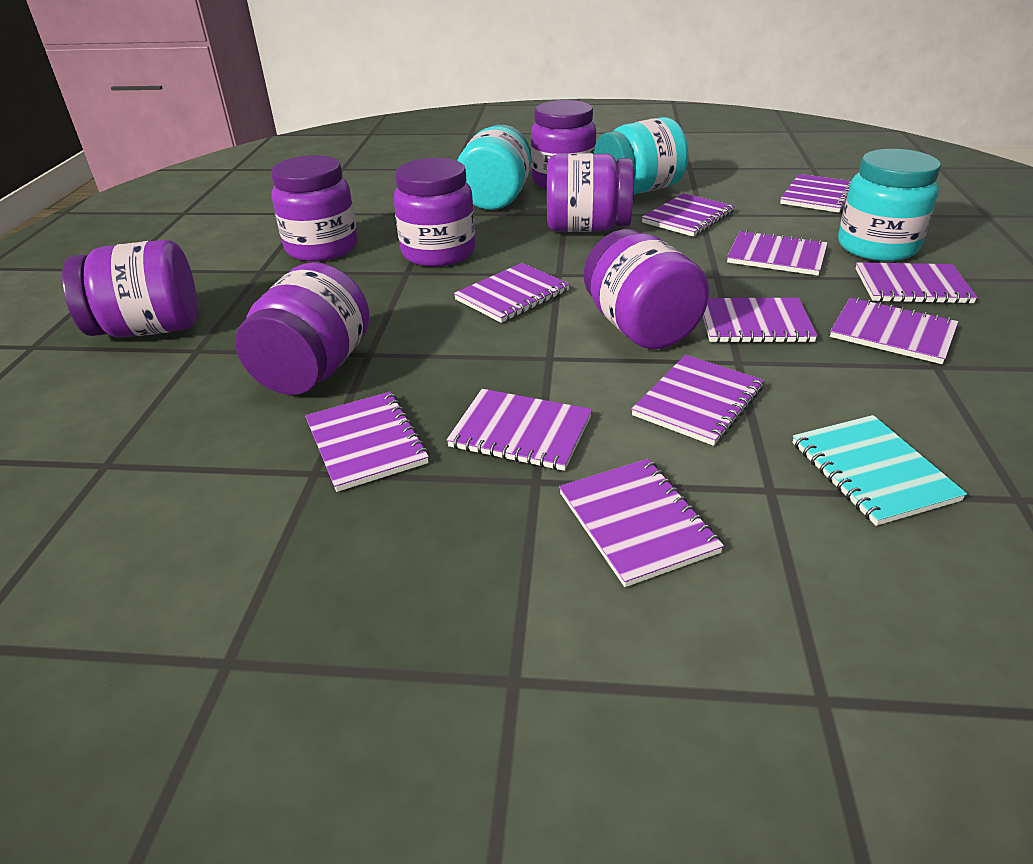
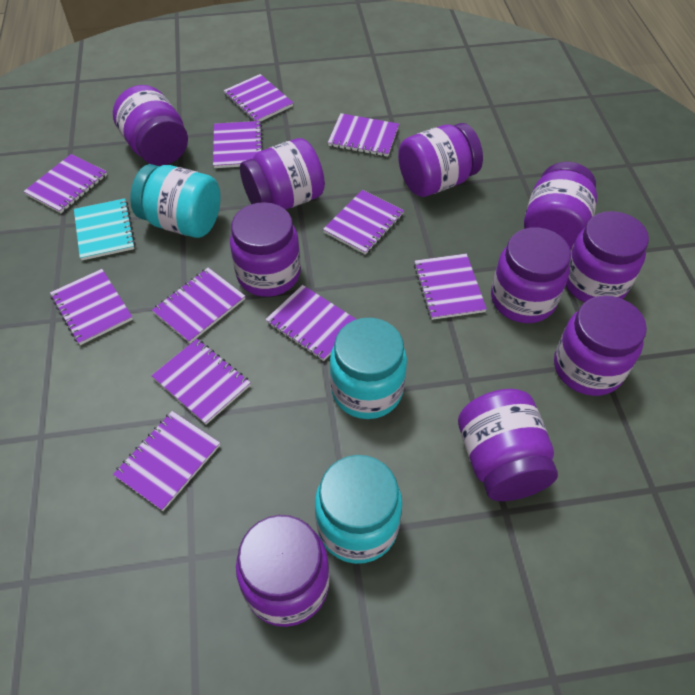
purple jar: 7 -> 10

